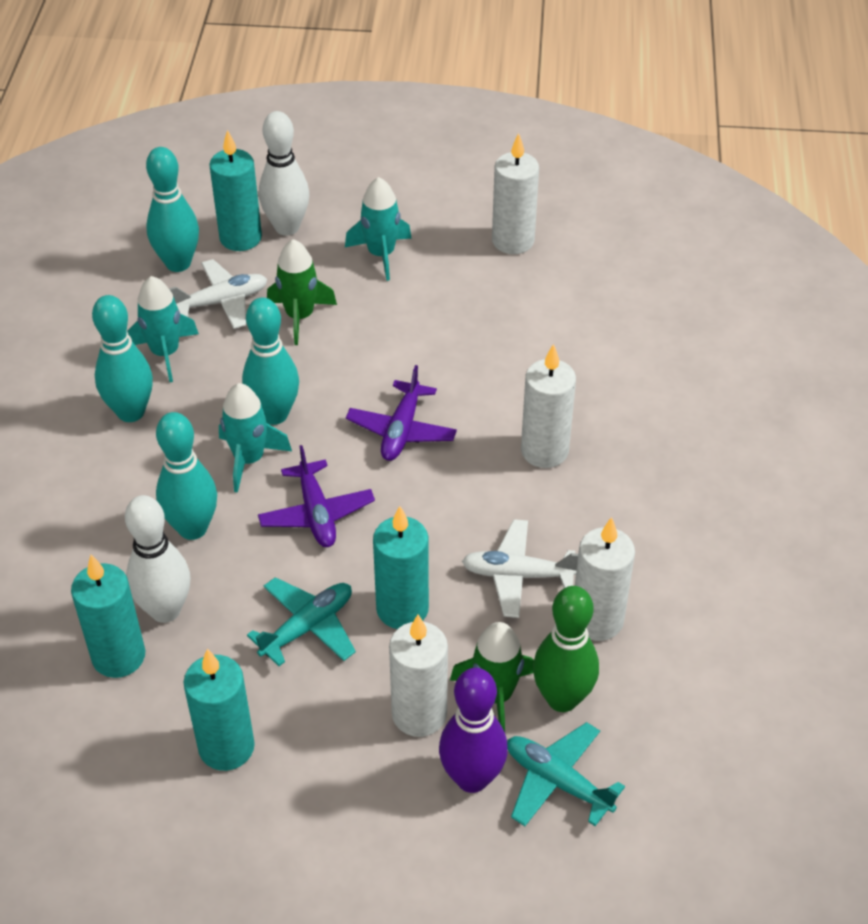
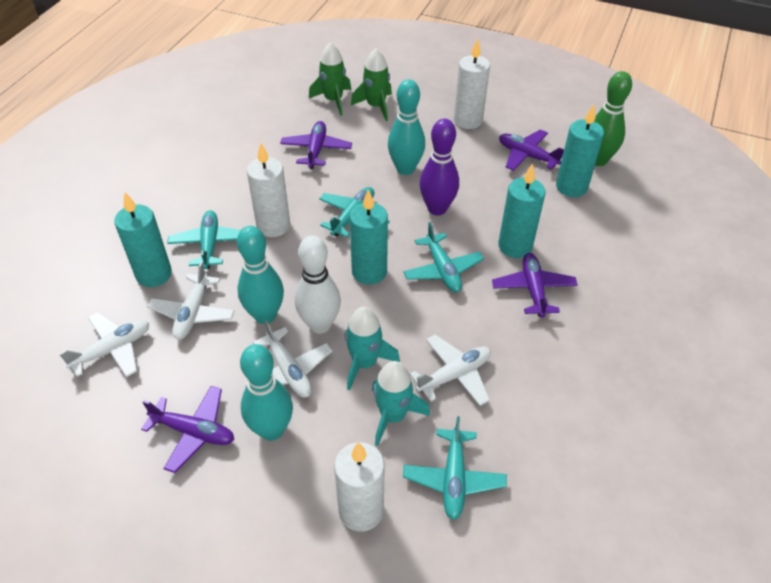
purple plane: 2 -> 4
turquoise bowling pin: 4 -> 3
turquoise plane: 2 -> 4
turquoise rocket: 3 -> 2
white bowling pin: 2 -> 1
white candle: 4 -> 3
white plane: 2 -> 4

